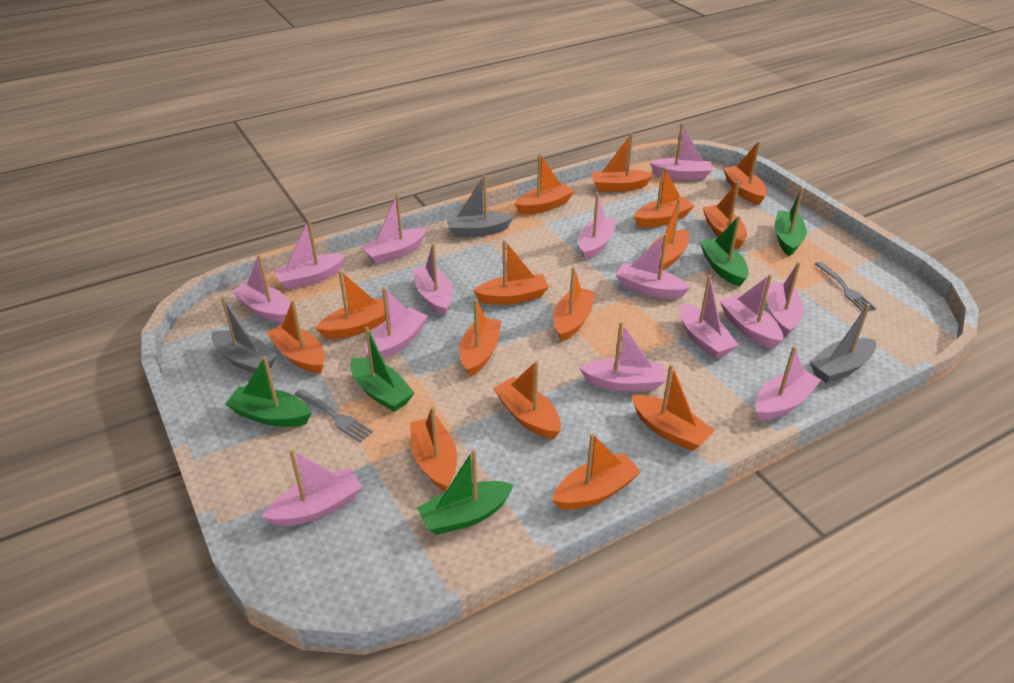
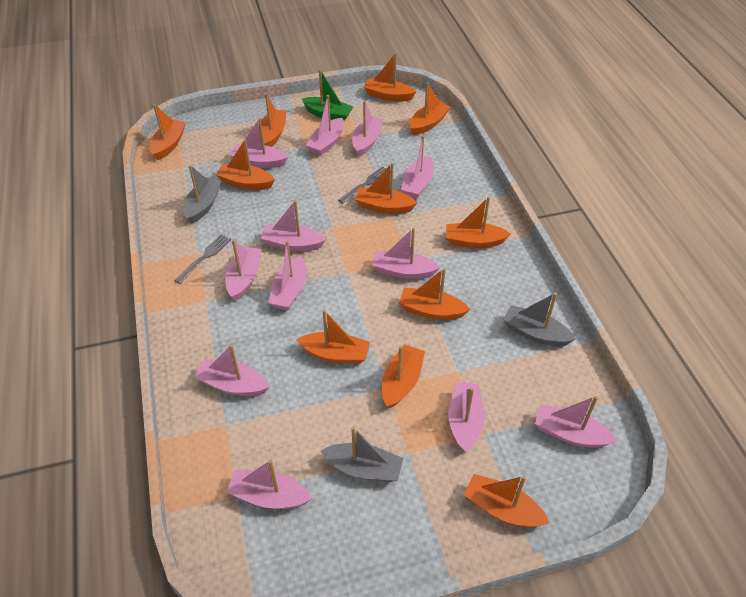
green boat: 5 -> 1
orange boat: 15 -> 11
pink boat: 14 -> 12

